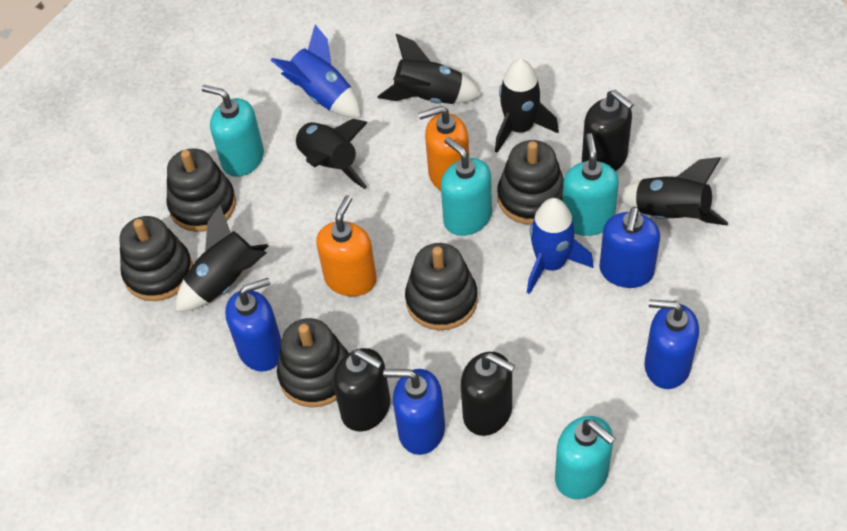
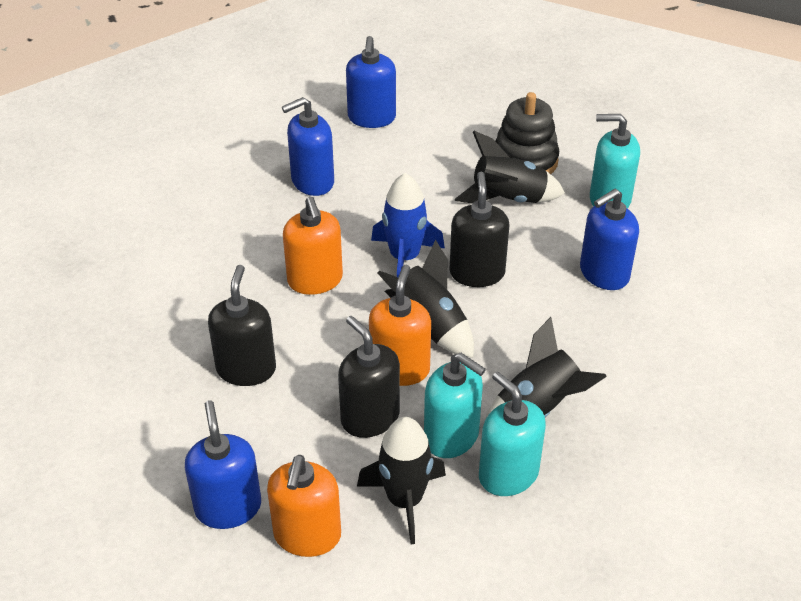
black rocket: 5 -> 4
black stacking toy: 5 -> 1
blue rocket: 2 -> 1
orange soap dispenser: 2 -> 3
turquoise soap dispenser: 4 -> 3

